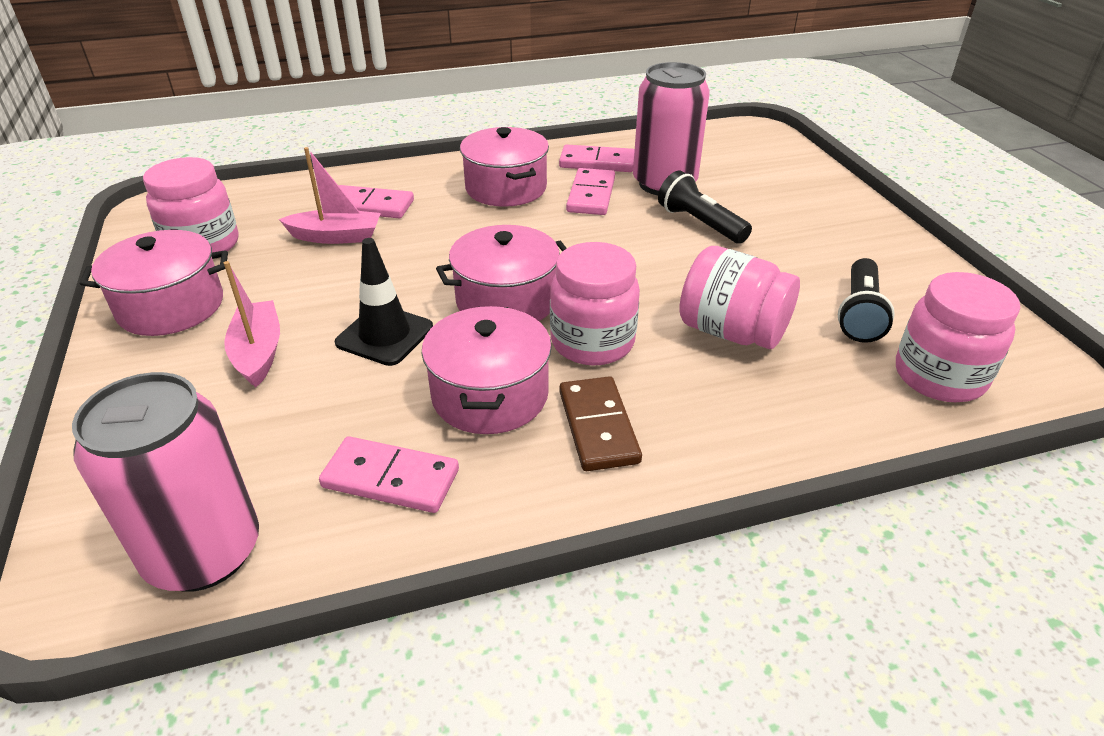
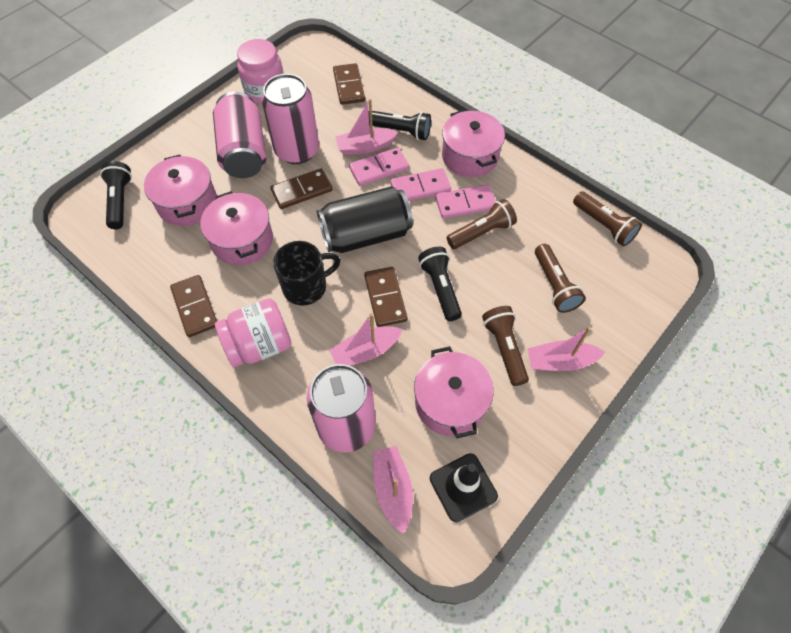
black can: 0 -> 1
black flashlight: 2 -> 3
black mug: 0 -> 1
brown domino: 1 -> 4
brown flashlight: 0 -> 4
pink boat: 2 -> 4
pink can: 2 -> 3
pink domino: 4 -> 3
pink jar: 4 -> 2

